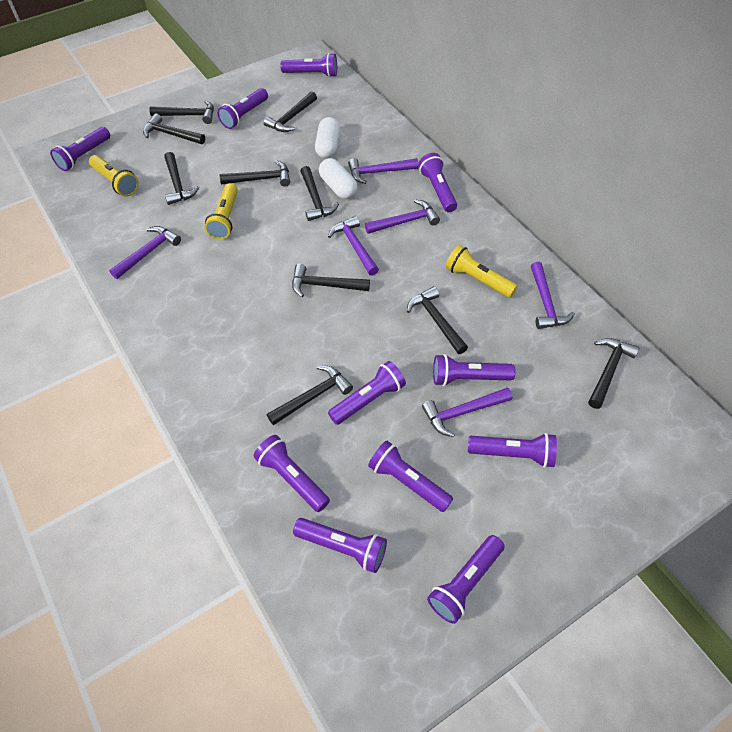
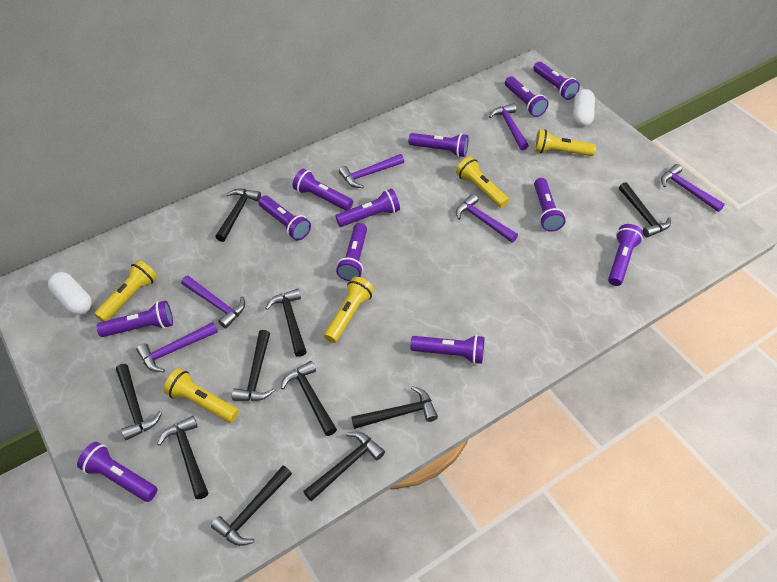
purple flashlight: 11 -> 12
yellow flashlight: 3 -> 5

